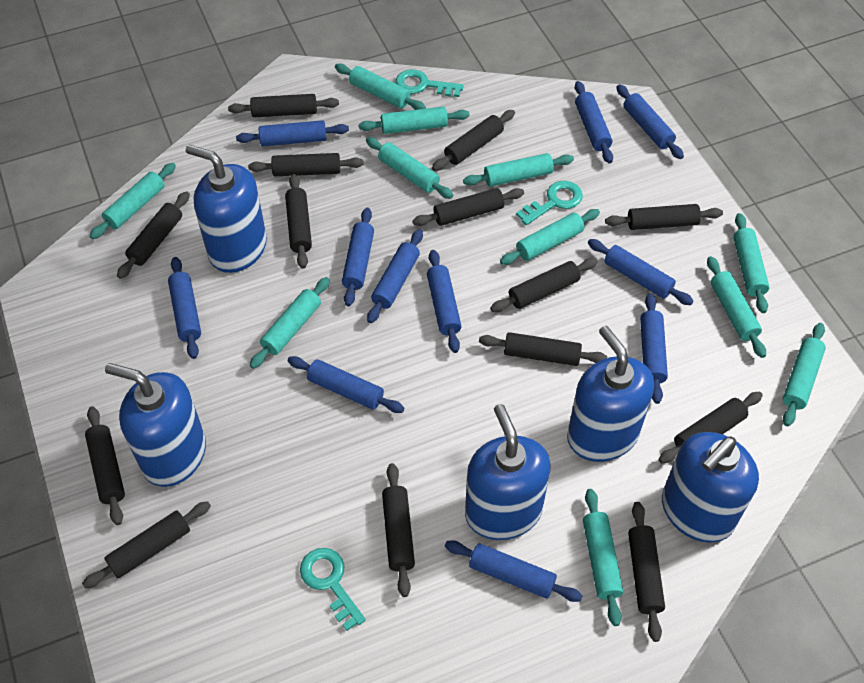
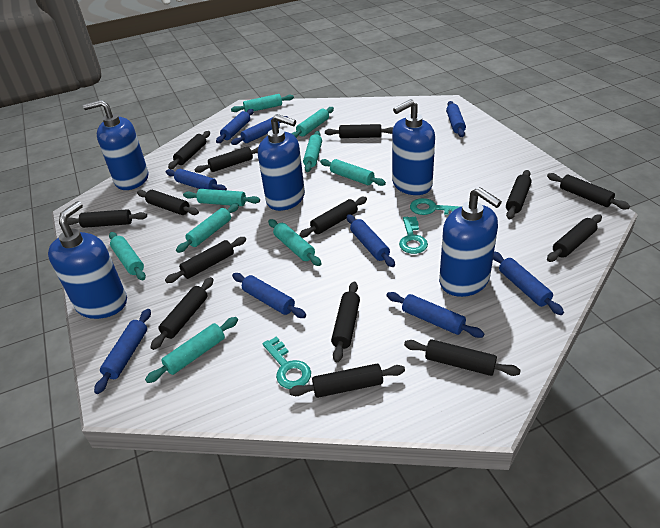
blue rolling pin: 11 -> 9
turquoise rolling pin: 11 -> 9

